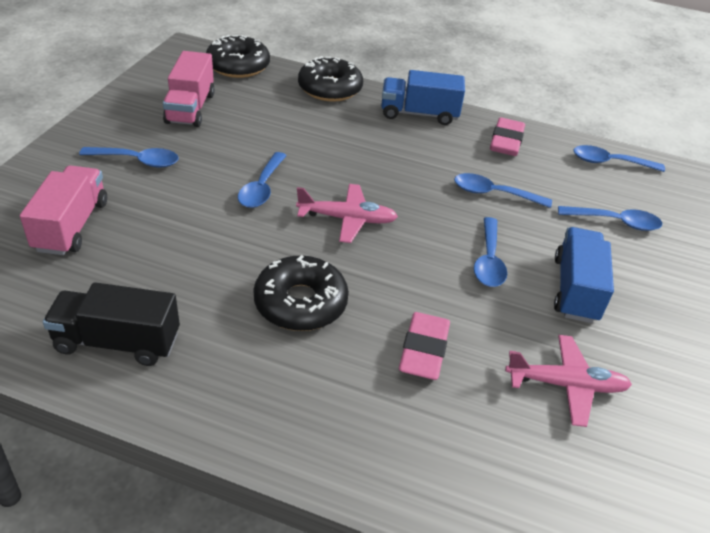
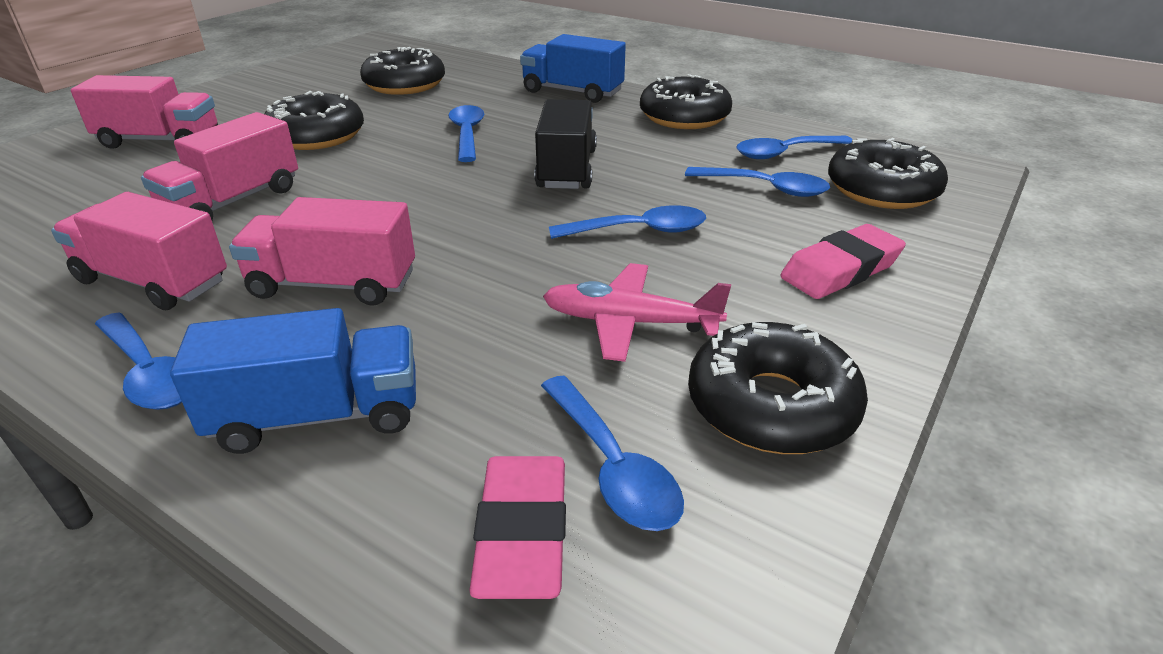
black donut: 3 -> 5
pink plane: 2 -> 1
pink truck: 2 -> 4

